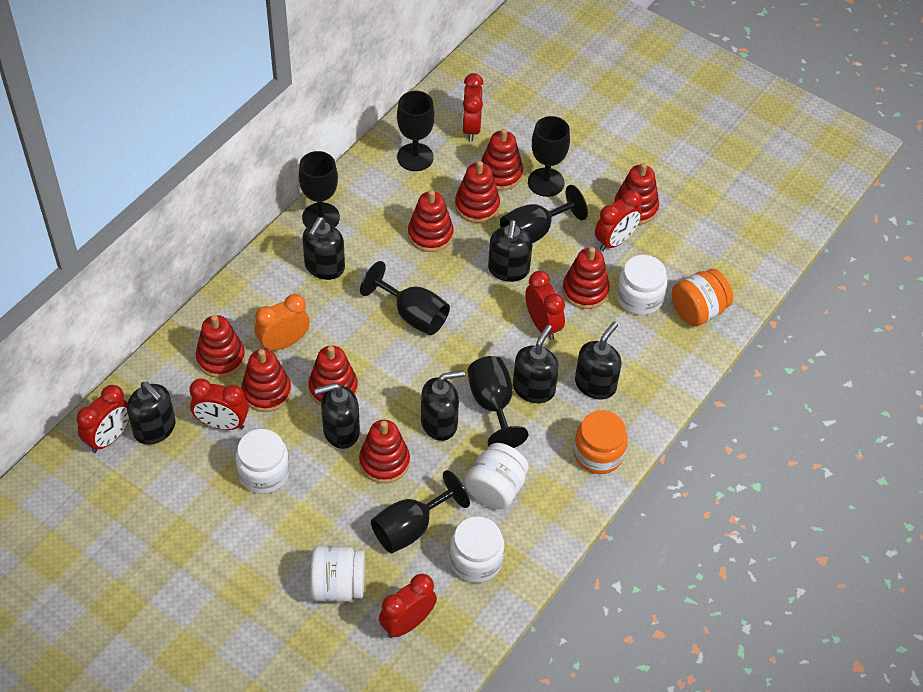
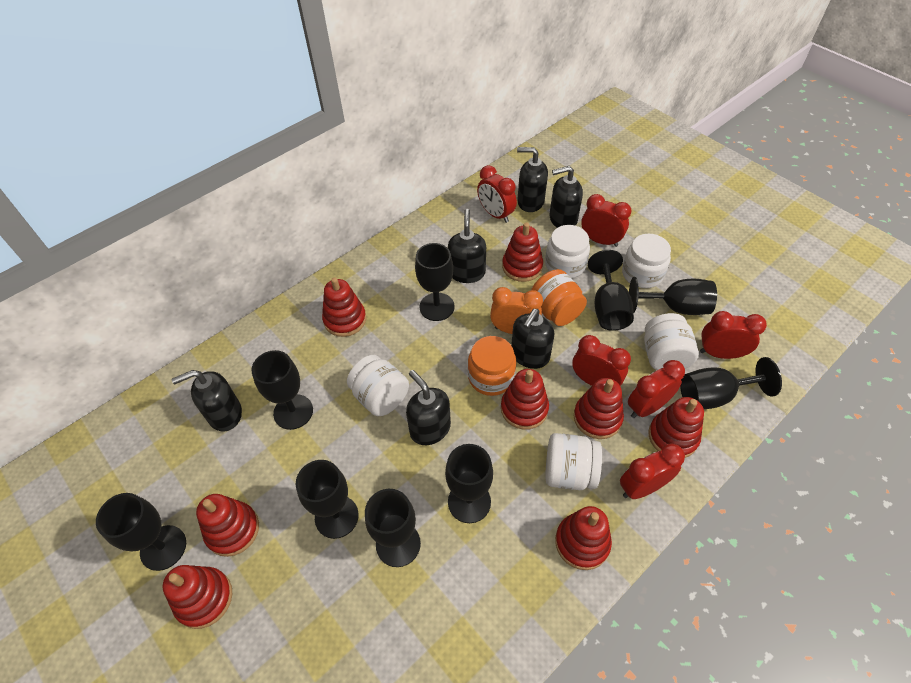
black goblet: 7 -> 9
black soap dispenser: 7 -> 6
red stacking toy: 9 -> 8

